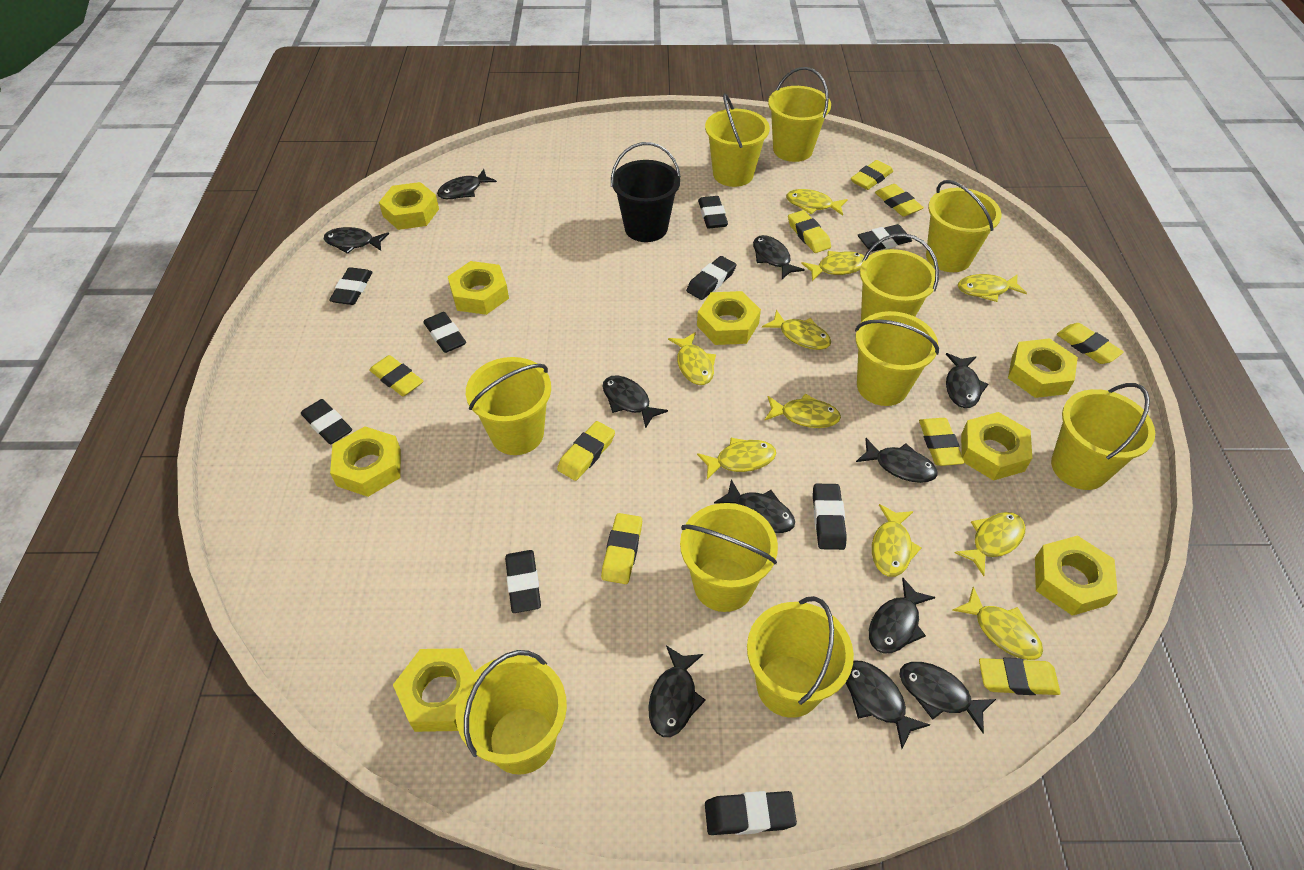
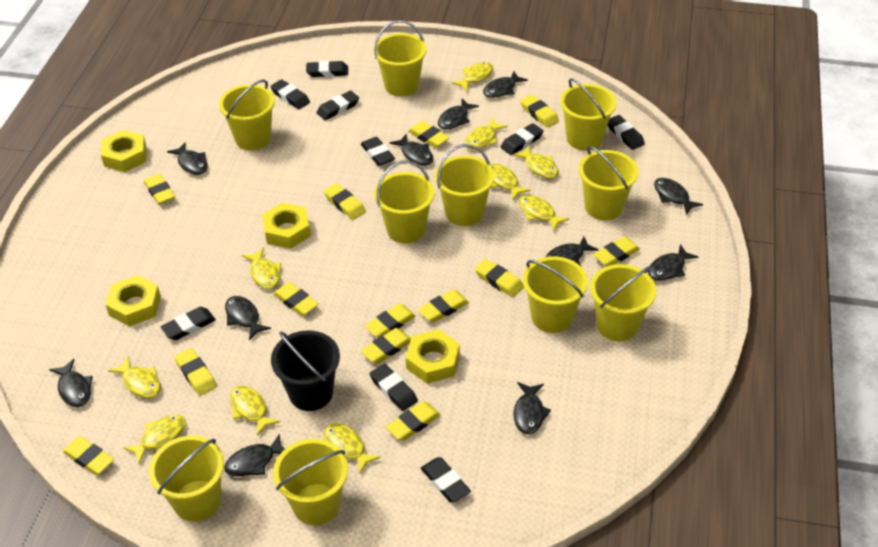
yellow eraser: 9 -> 13
yellow nut: 8 -> 4

